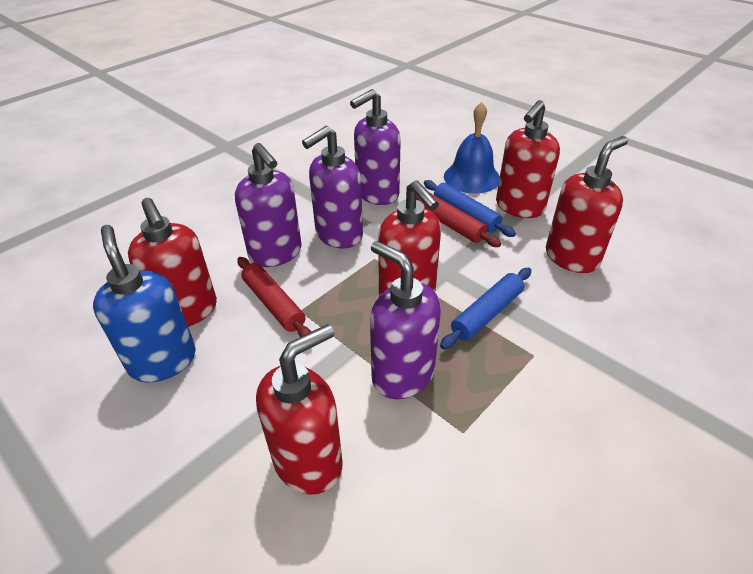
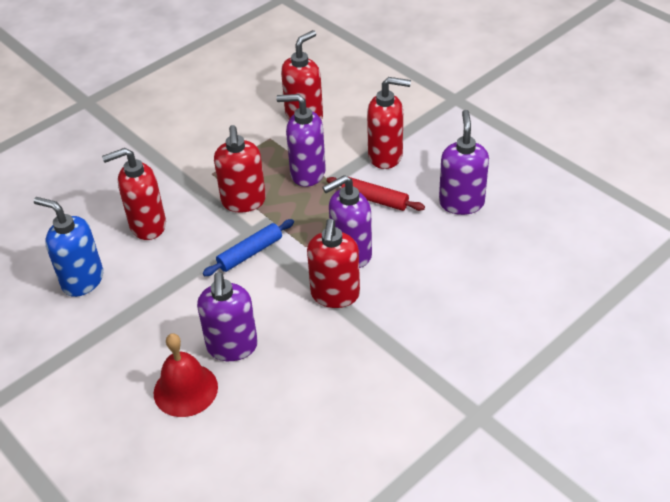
blue bell: 1 -> 0
blue rolling pin: 2 -> 1
red bell: 0 -> 1
red rolling pin: 2 -> 1

